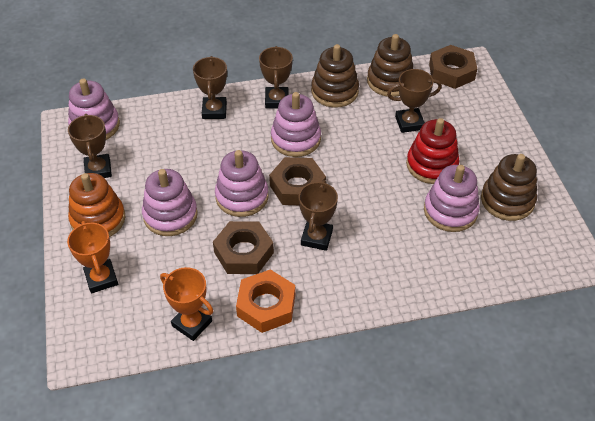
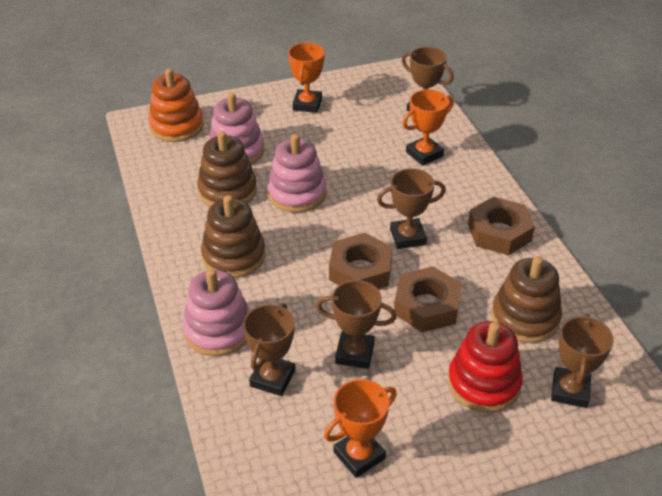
orange nut: 1 -> 0
orange trophy: 2 -> 3
pink stacking toy: 5 -> 3

